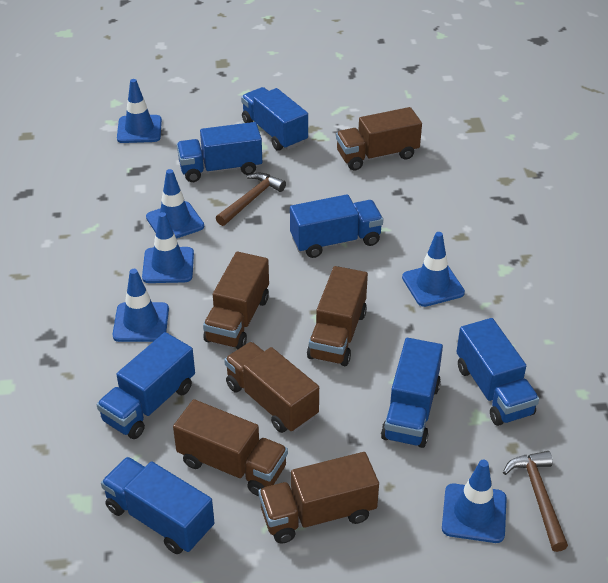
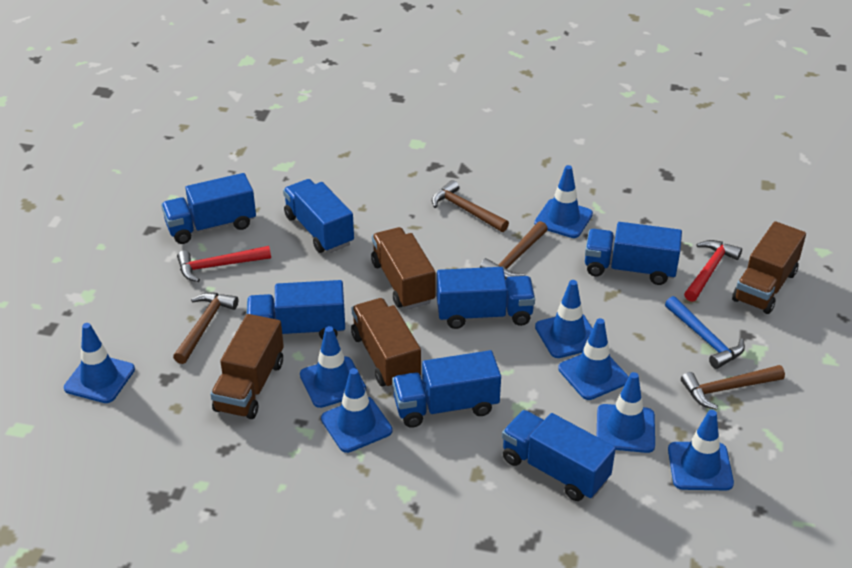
blue hammer: 0 -> 1
blue traffic cone: 6 -> 8
brown hammer: 2 -> 4
brown truck: 6 -> 4
red hammer: 0 -> 2

